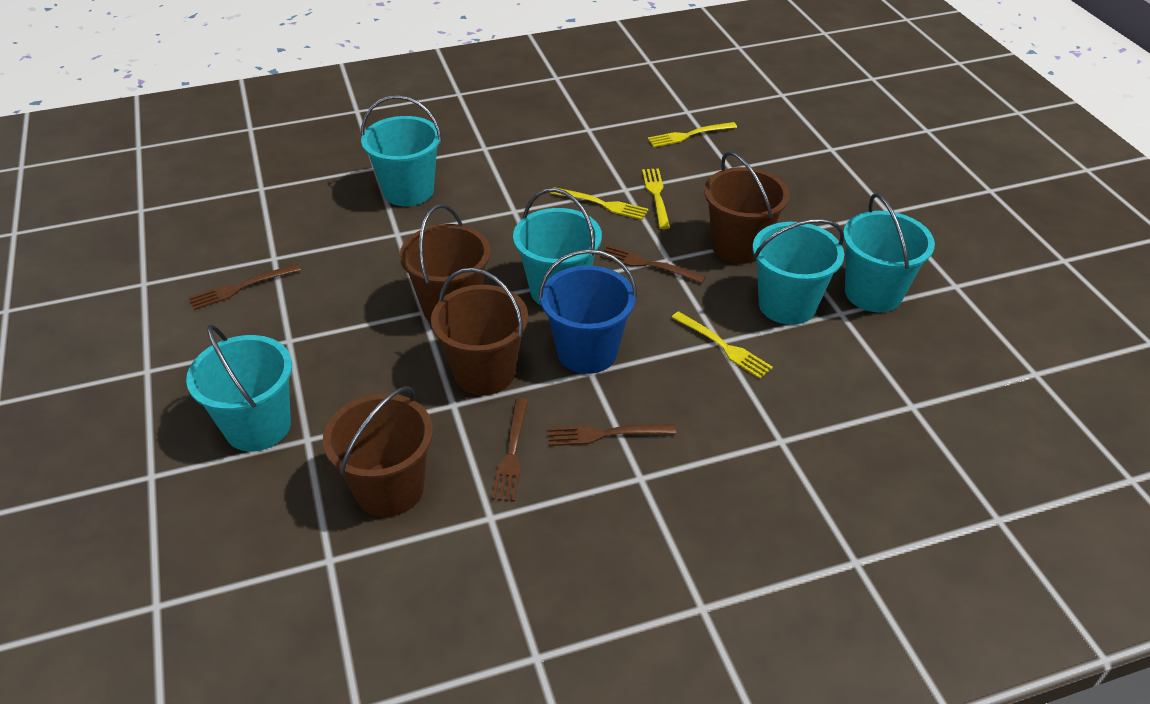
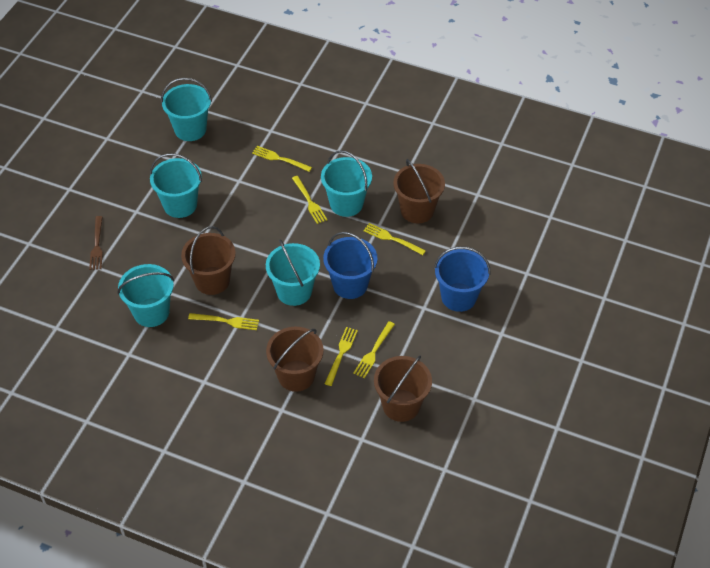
blue bucket: 1 -> 2
brown fork: 4 -> 1
yellow fork: 4 -> 6

